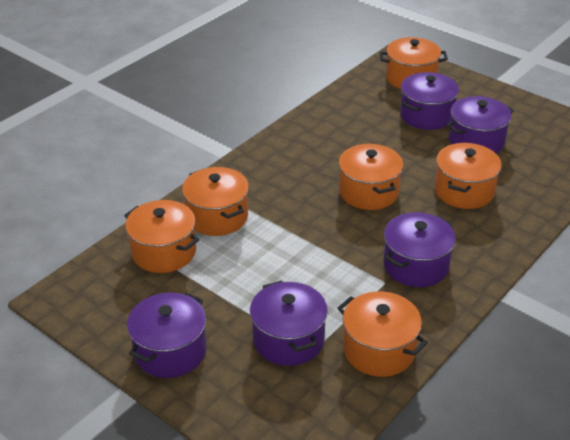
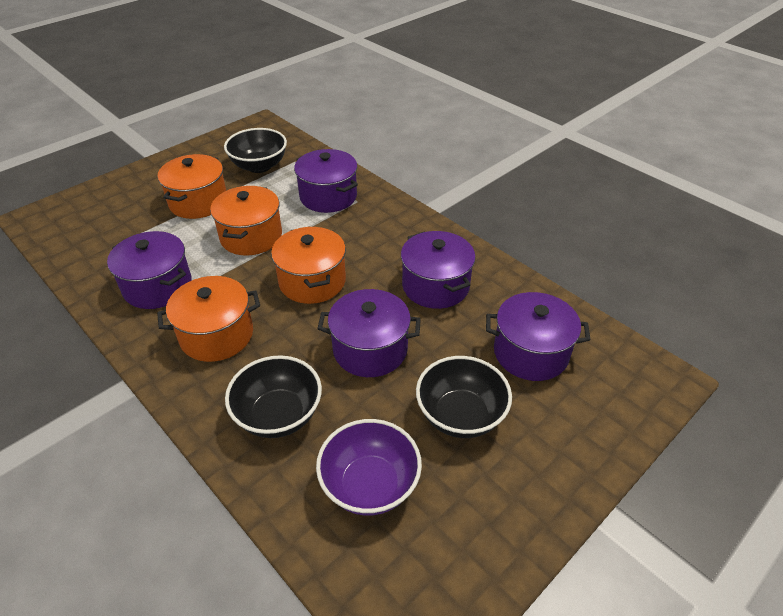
black bowl: 0 -> 3
orange pot: 6 -> 4
purple bowl: 0 -> 1

